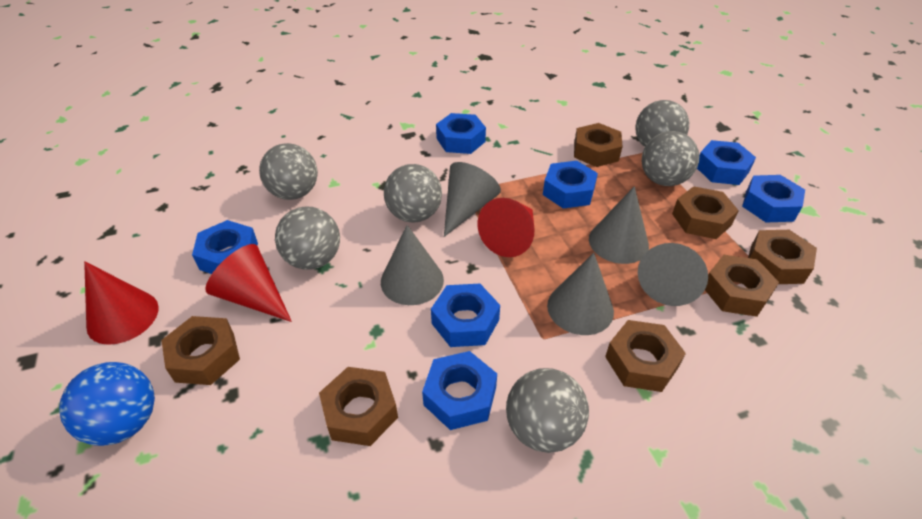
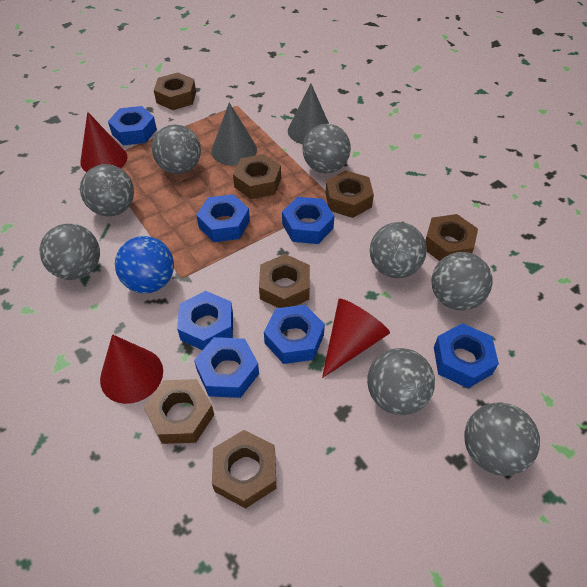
grey ball: 6 -> 8
grey cone: 5 -> 2

